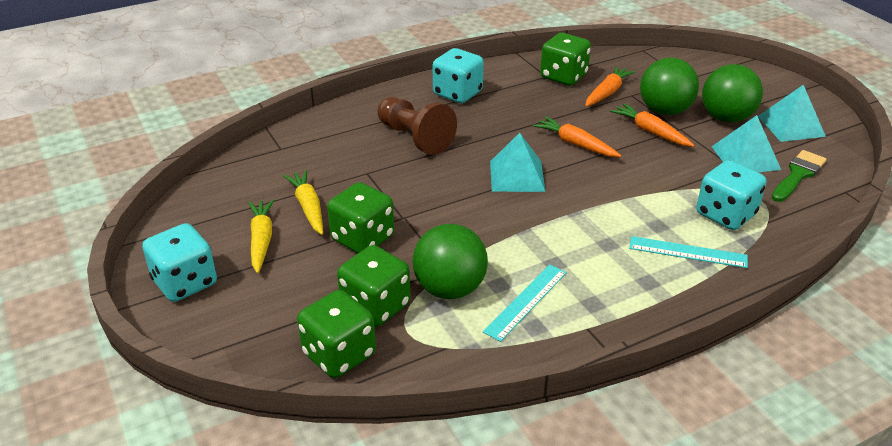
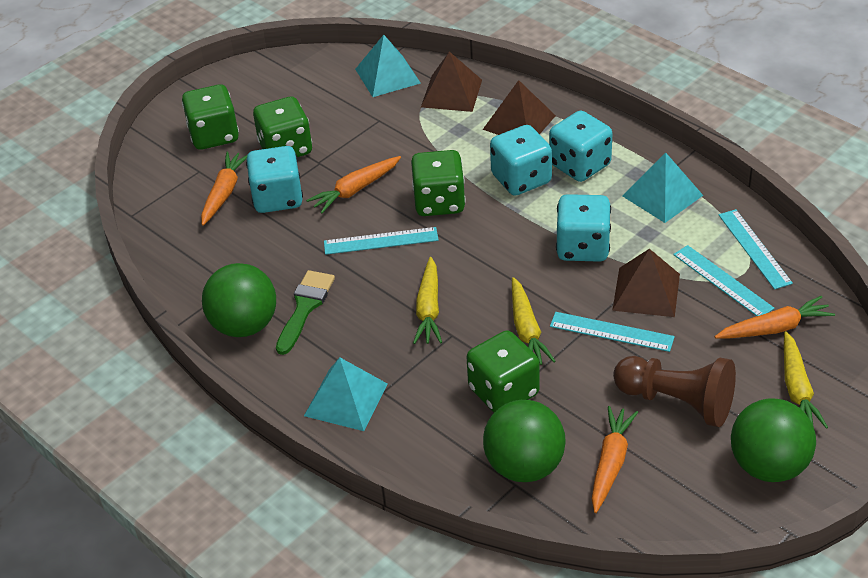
brown pyramid: 0 -> 3
orange carrot: 3 -> 4
turquoise dice: 3 -> 4
turquoise ruler: 2 -> 4
yellow carrot: 2 -> 3

